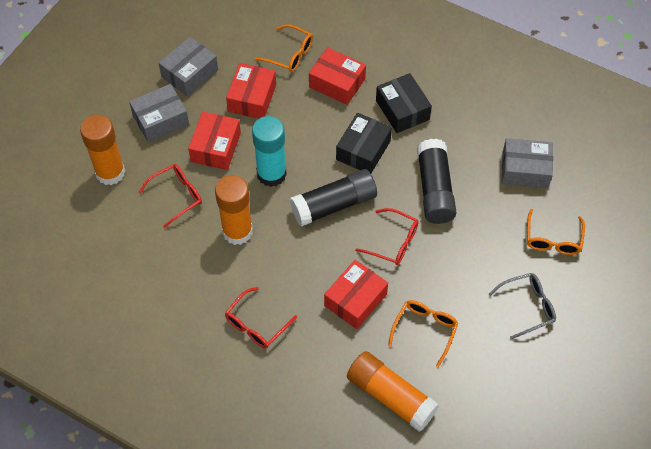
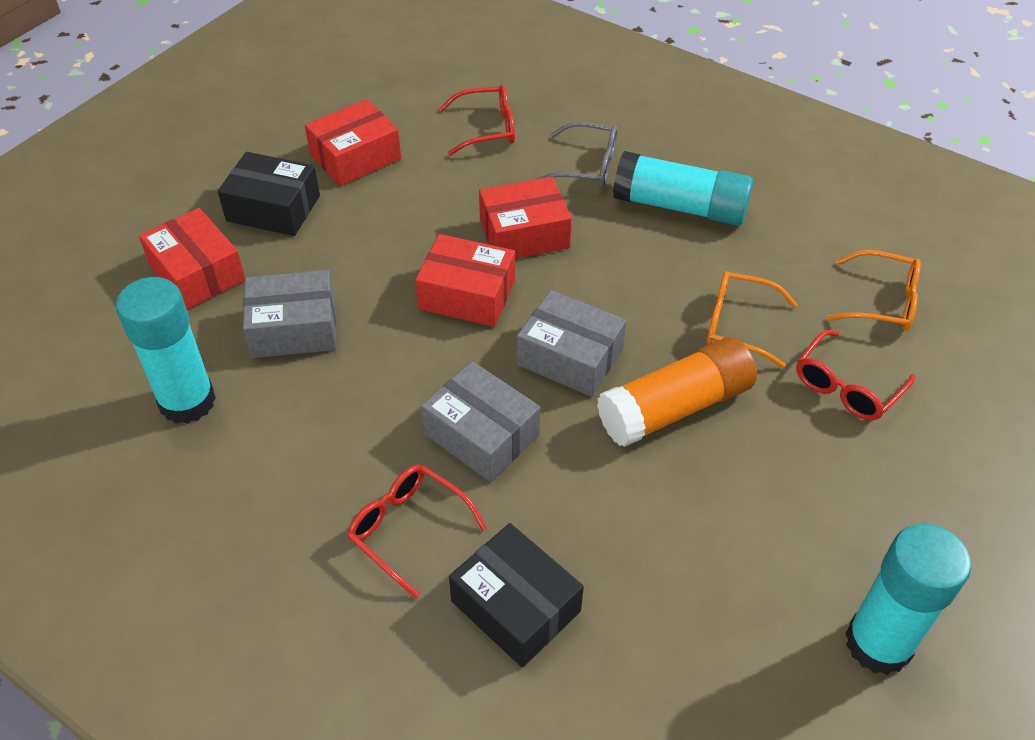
black glue stick: 2 -> 0
orange glasses: 3 -> 2
orange glue stick: 3 -> 1
turquoise glue stick: 1 -> 3

